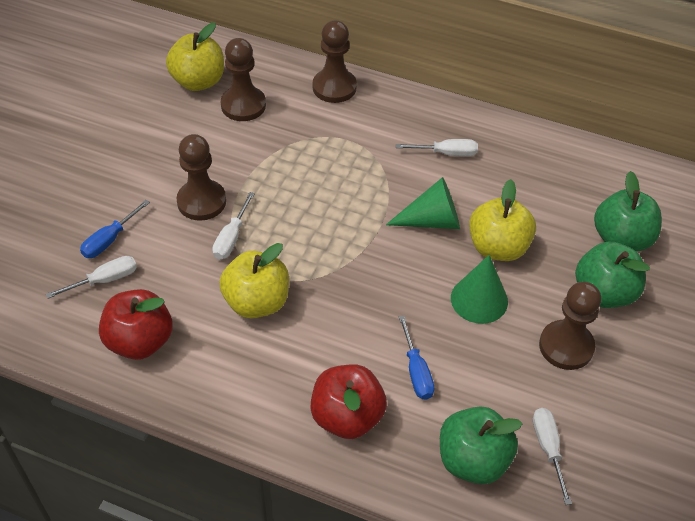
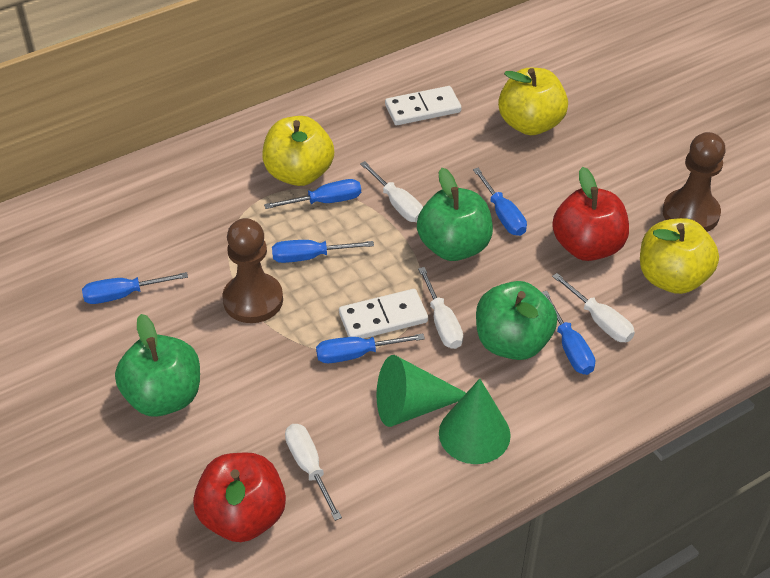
blue screwdriver: 2 -> 6
brown pawn: 4 -> 2
white domino: 0 -> 2

